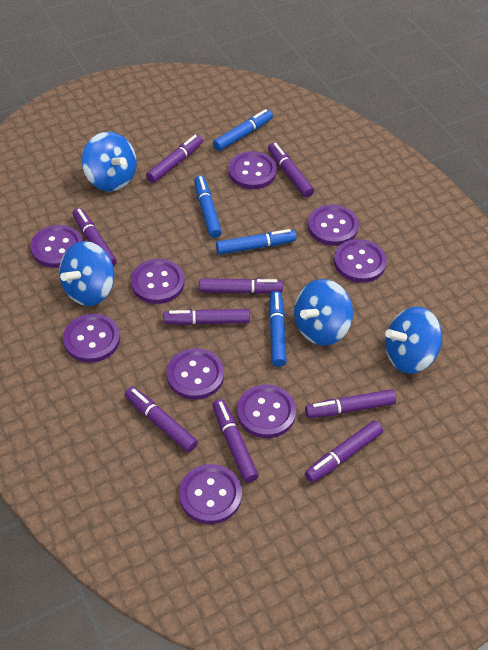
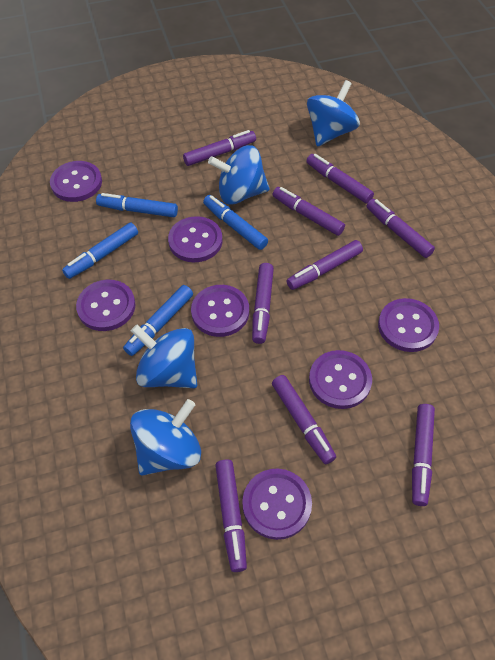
purple button: 9 -> 7

